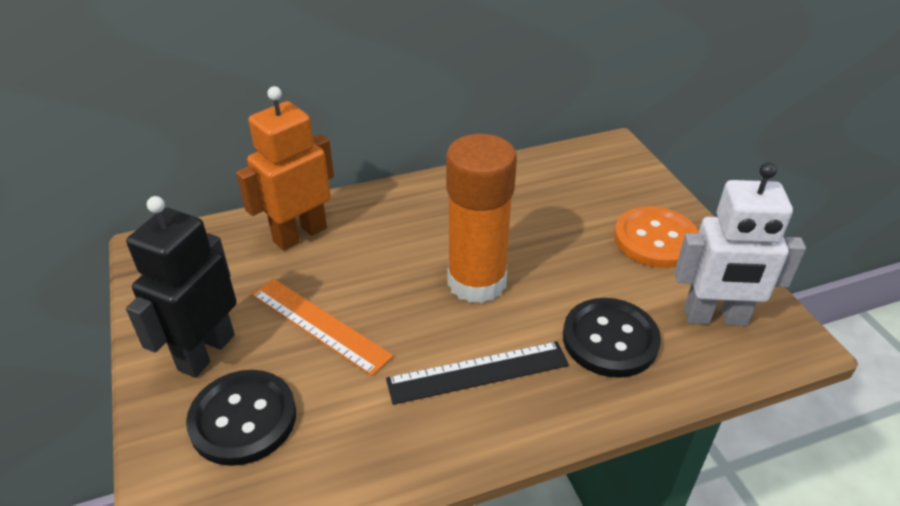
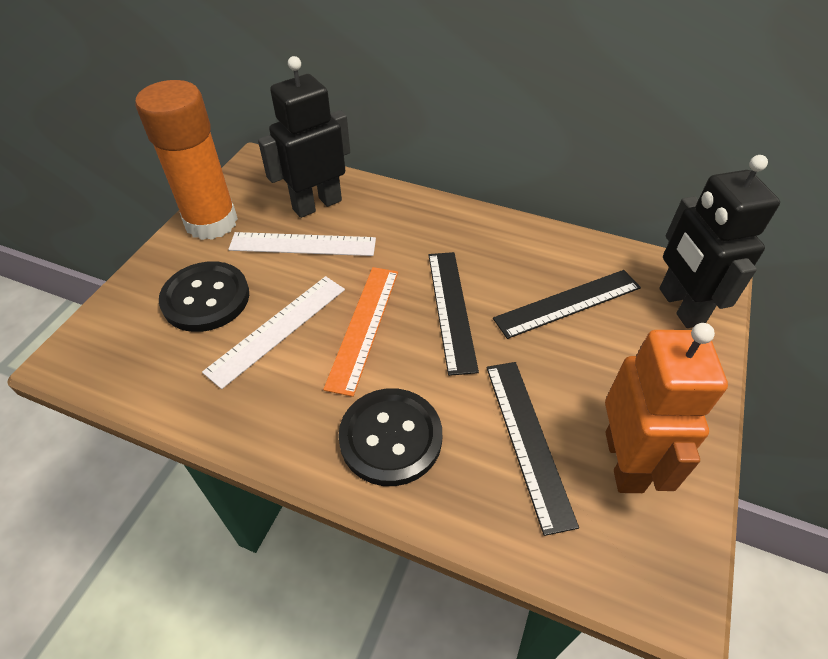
black robot: 1 -> 2
black ruler: 1 -> 3
orange button: 1 -> 0
white robot: 1 -> 0
white ruler: 0 -> 2

